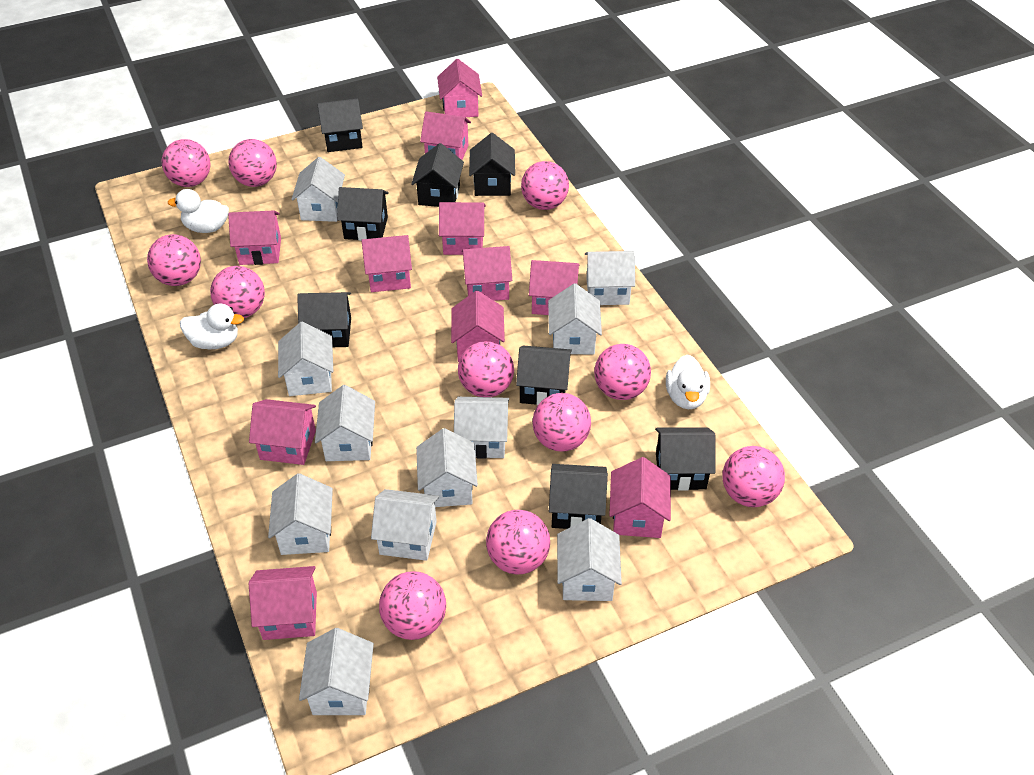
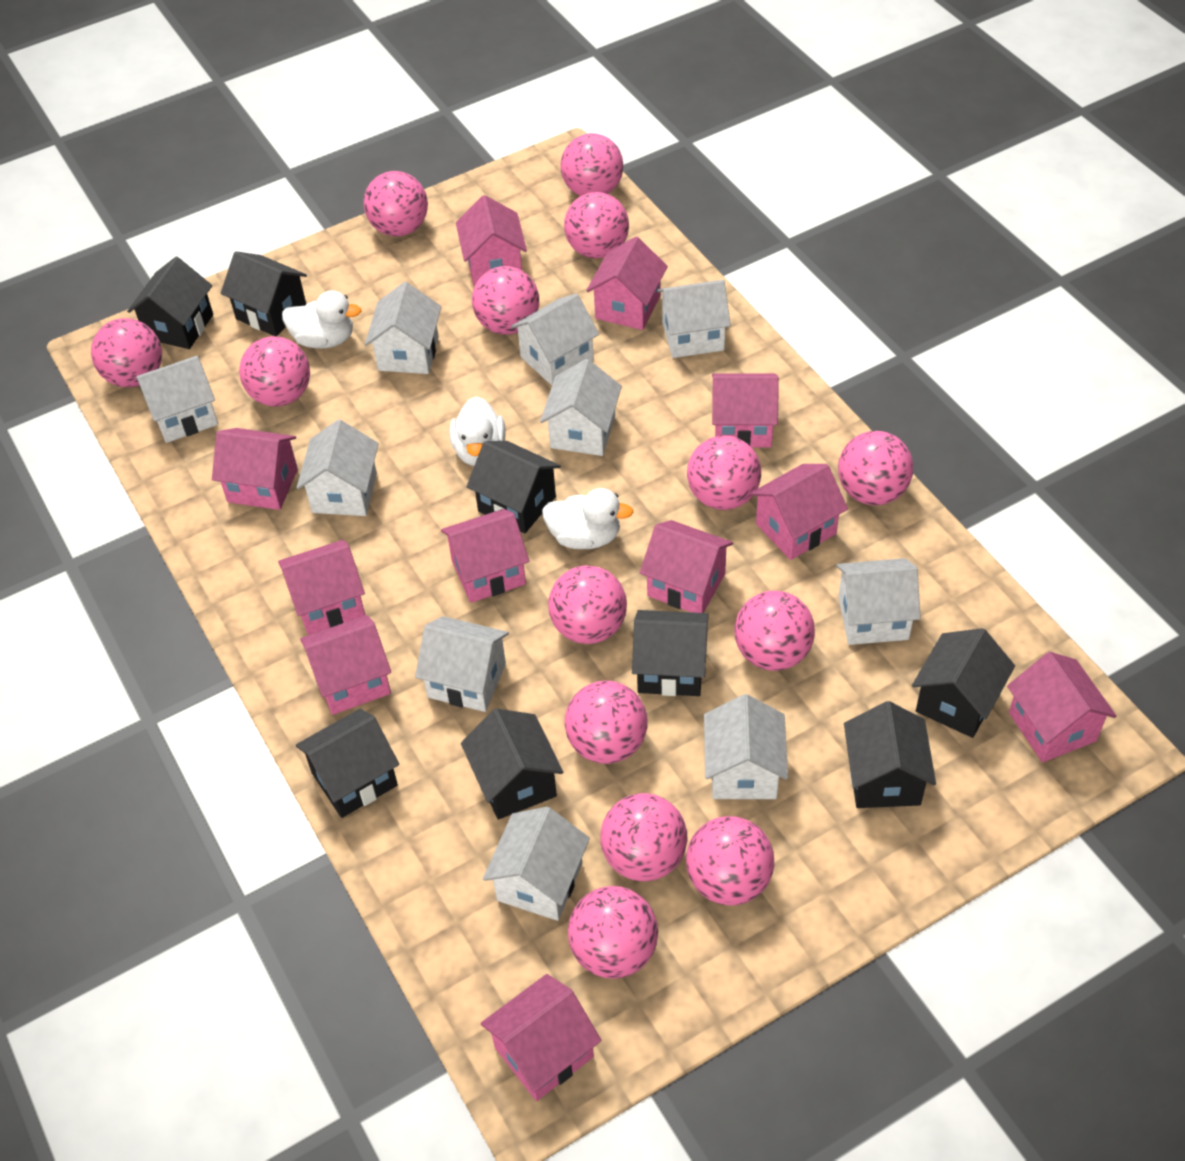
pink ball: 11 -> 14
white house: 11 -> 10

